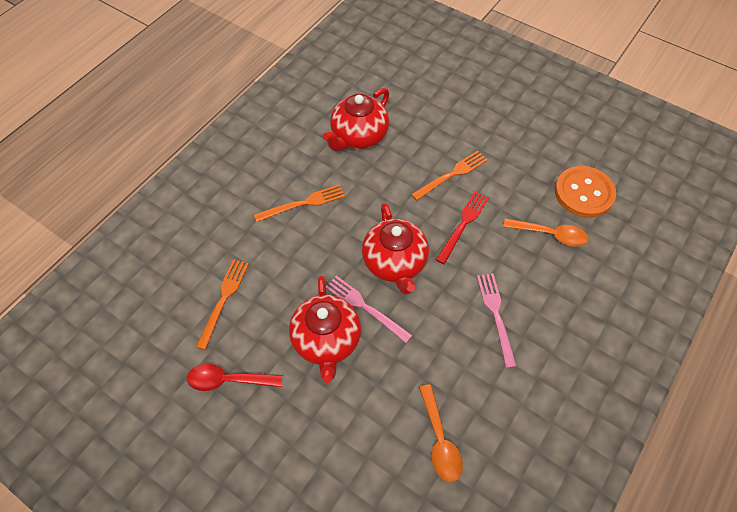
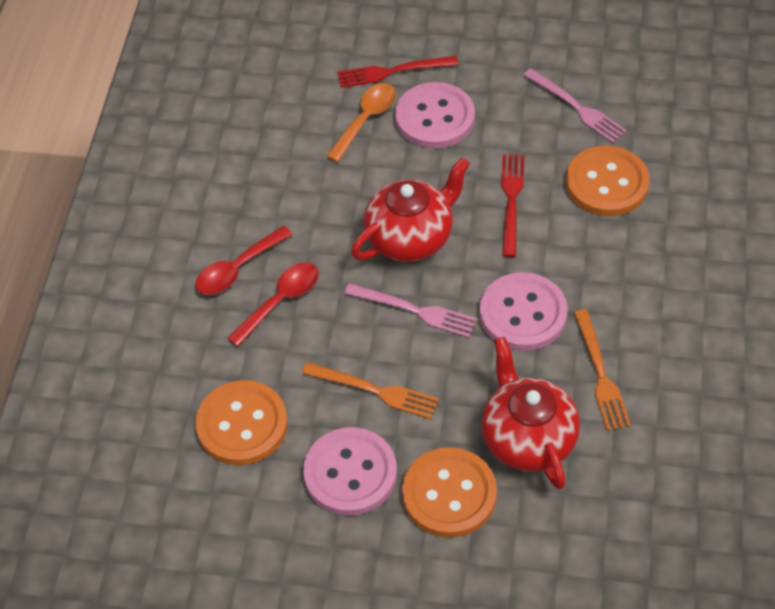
orange button: 1 -> 3
orange fork: 3 -> 2
orange spoon: 2 -> 1
pink button: 0 -> 3
red fork: 1 -> 2
red spoon: 1 -> 2
red teapot: 3 -> 2

